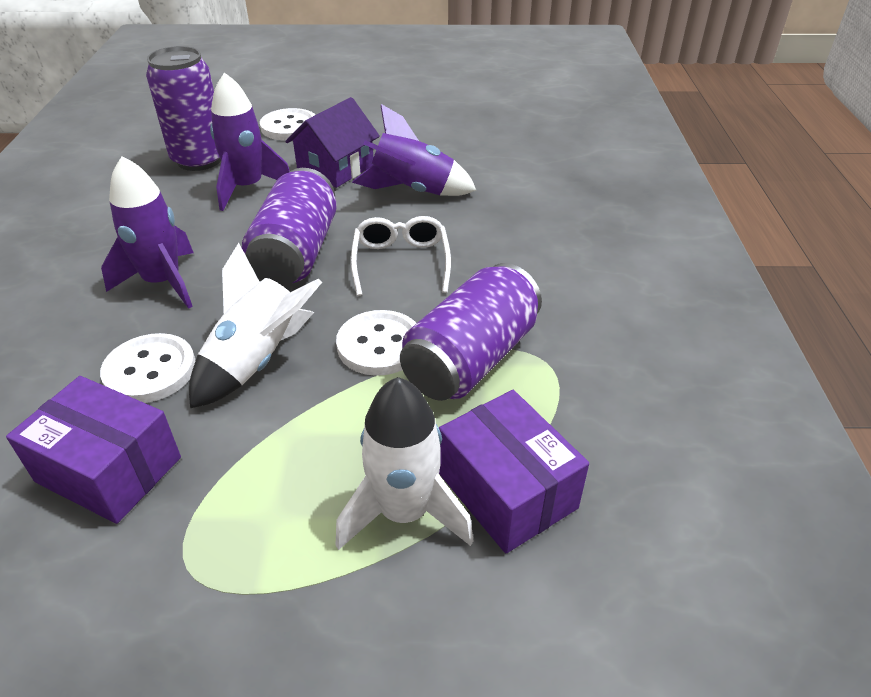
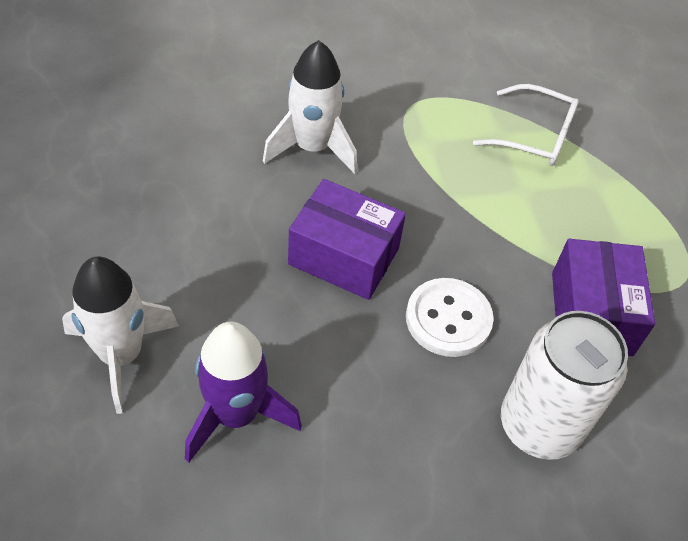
purple can: 3 -> 0
purple house: 1 -> 0
purple rocket: 3 -> 1
white button: 3 -> 1
white can: 0 -> 1

